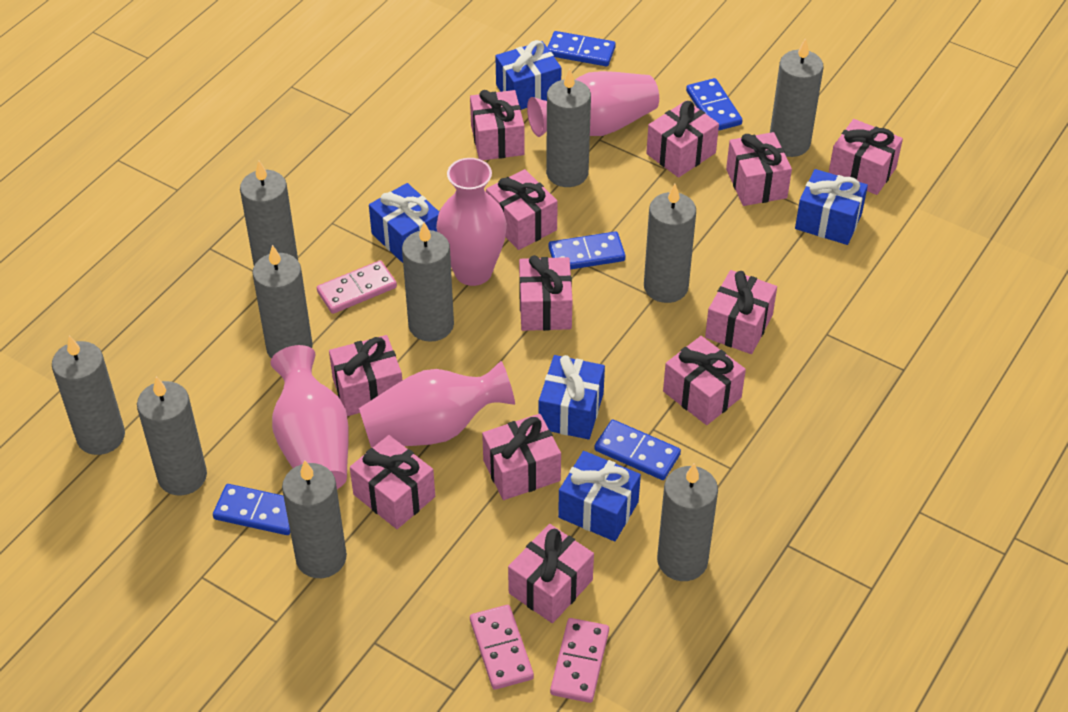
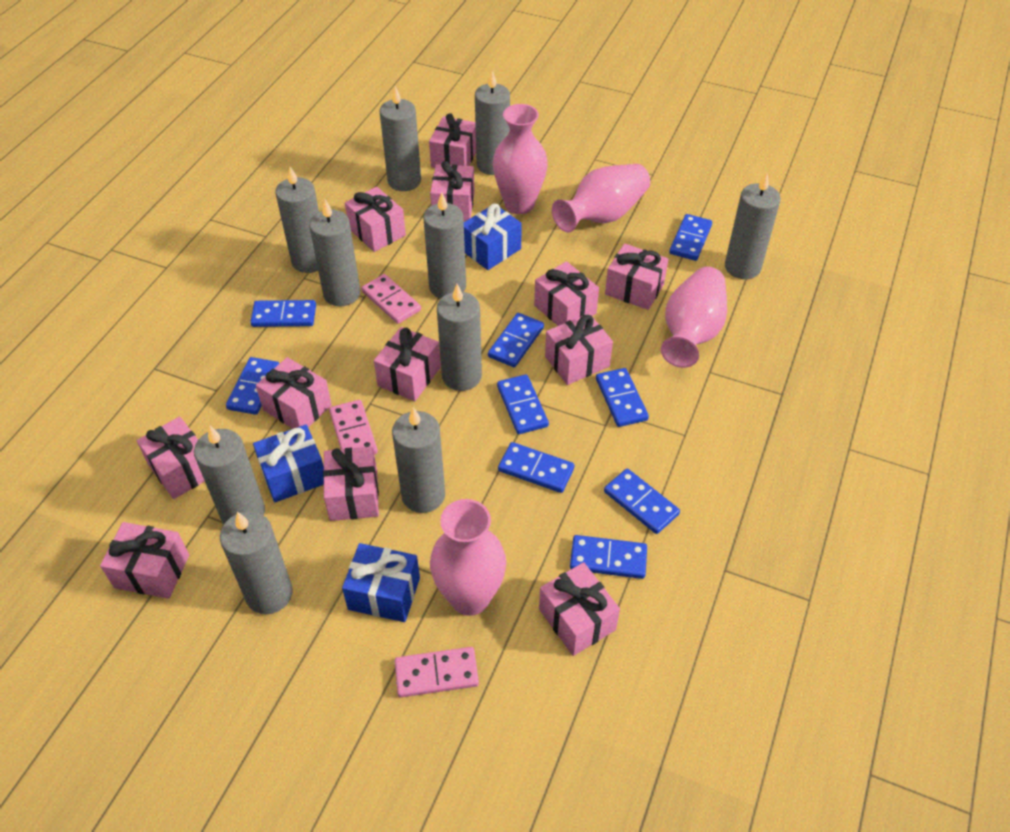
blue domino: 5 -> 9
blue gift: 5 -> 3

